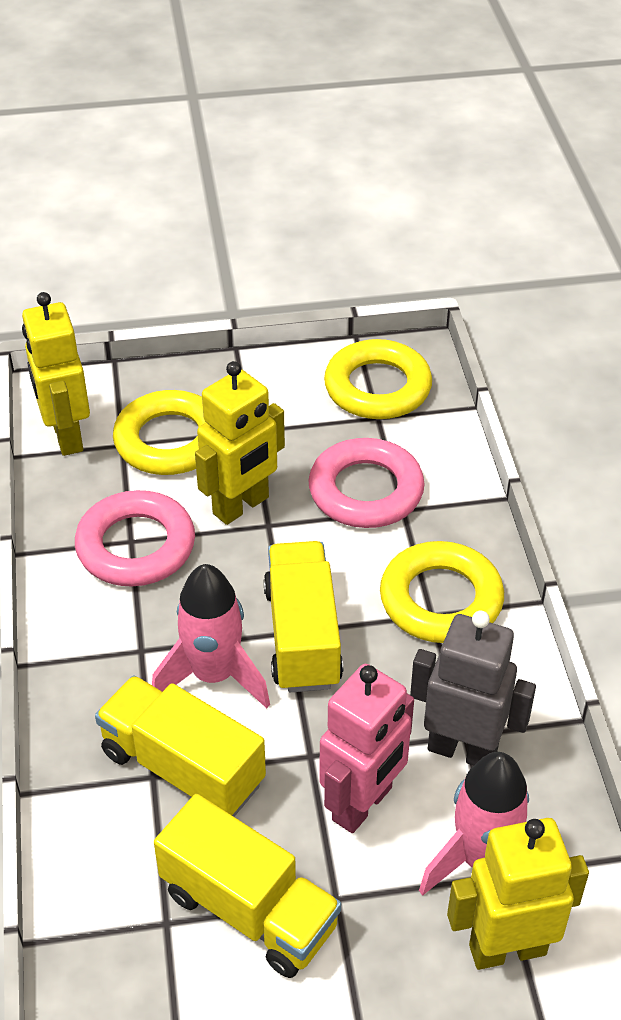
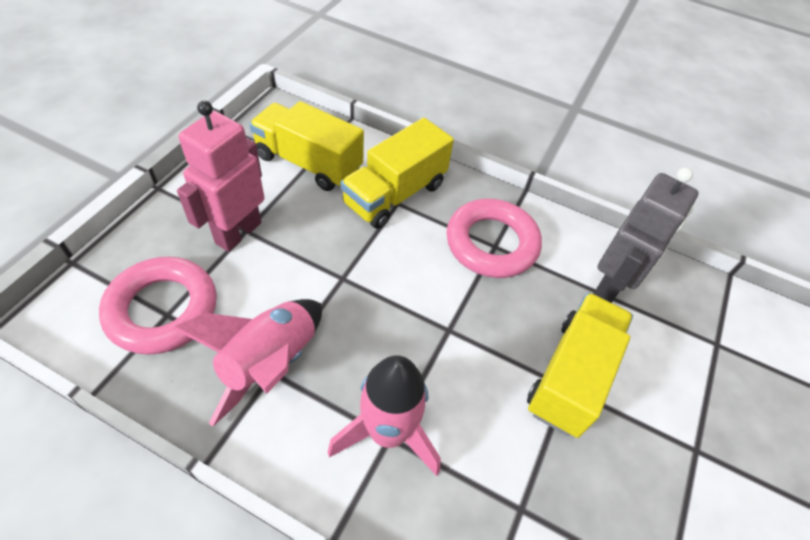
yellow ring: 3 -> 0
yellow robot: 3 -> 0

